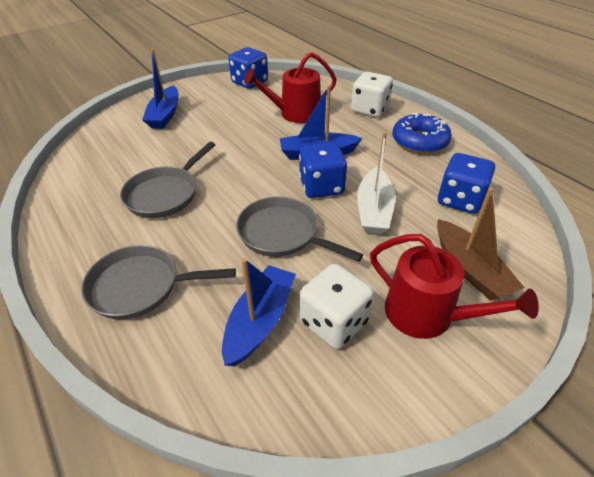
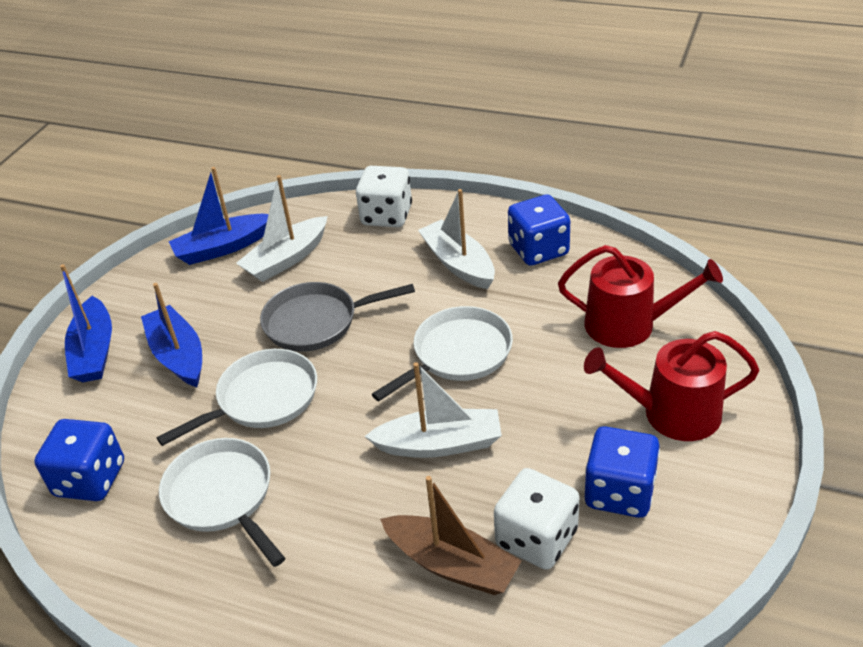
blue donut: 1 -> 0
grey pan: 3 -> 1
white boat: 1 -> 3
white pan: 0 -> 3

